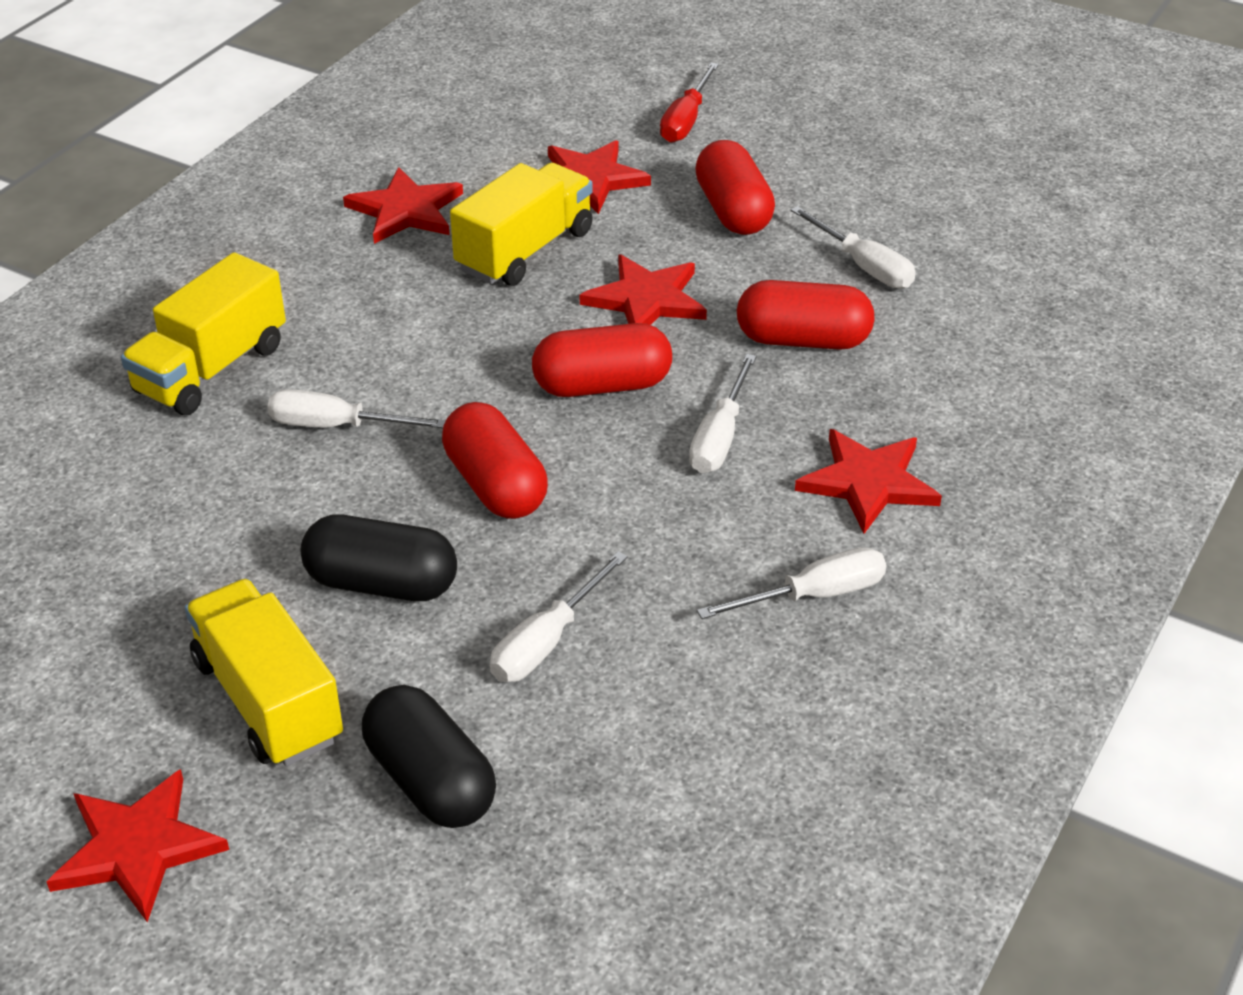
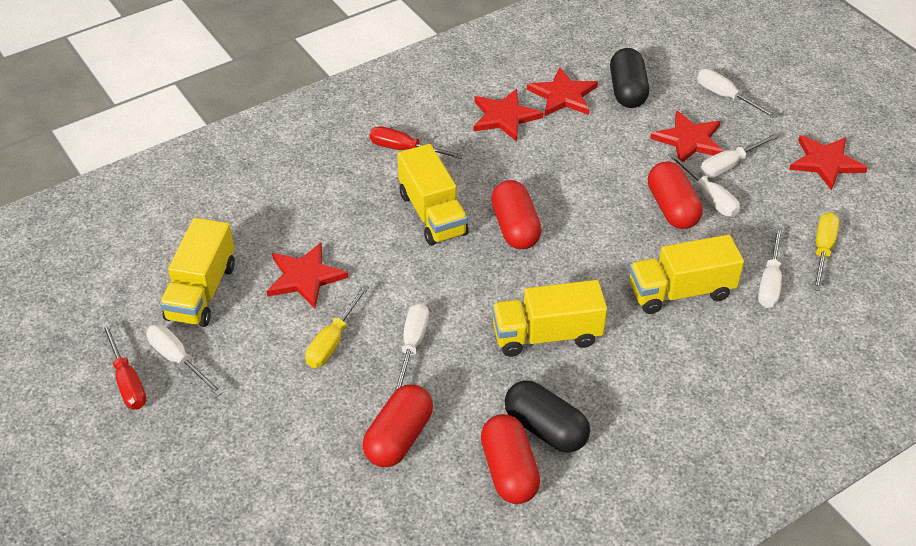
red screwdriver: 1 -> 2
white screwdriver: 5 -> 6
yellow screwdriver: 0 -> 2
yellow truck: 3 -> 4

